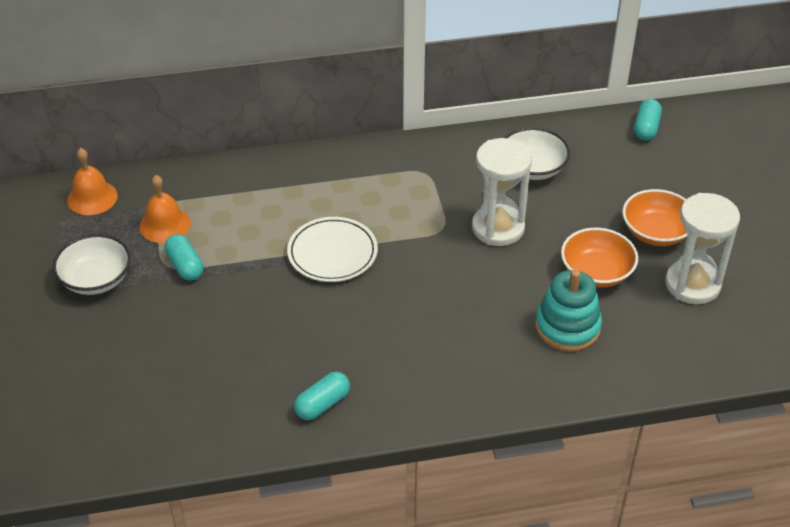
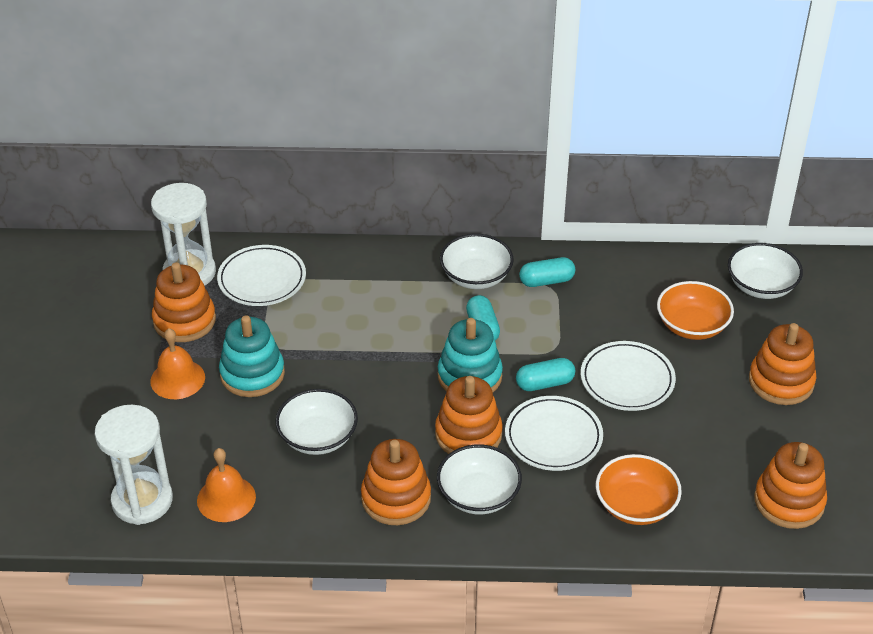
orange stacking toy: 0 -> 5
turquoise stacking toy: 1 -> 2
white bowl: 2 -> 4
white plate: 1 -> 3

